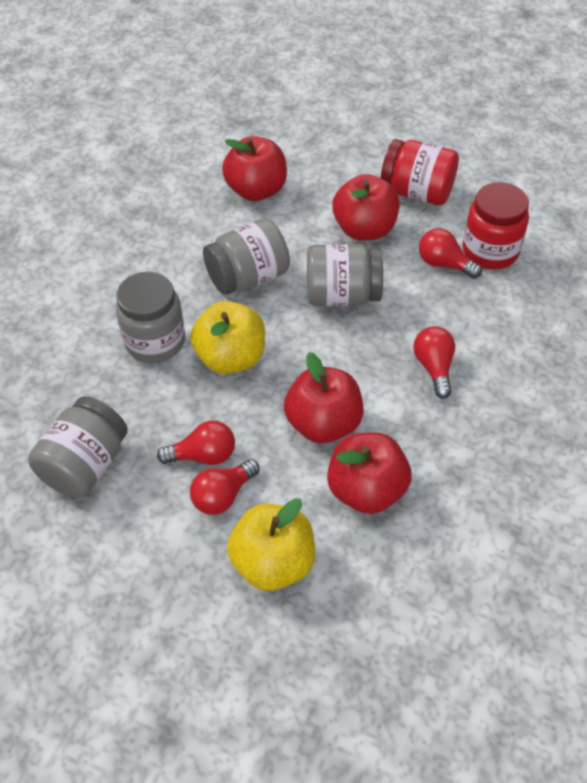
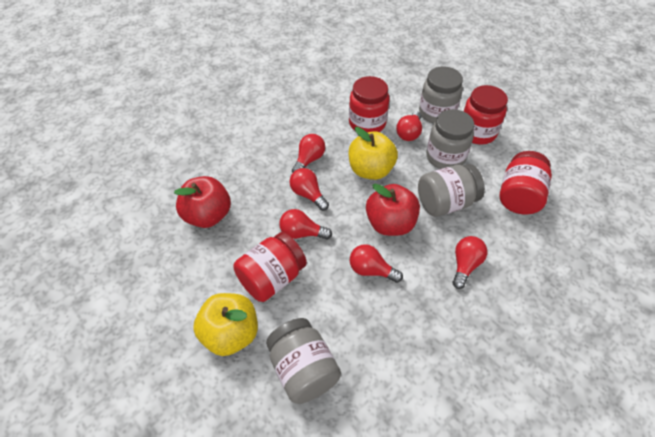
red apple: 4 -> 2
red jar: 2 -> 4
red light bulb: 4 -> 6

